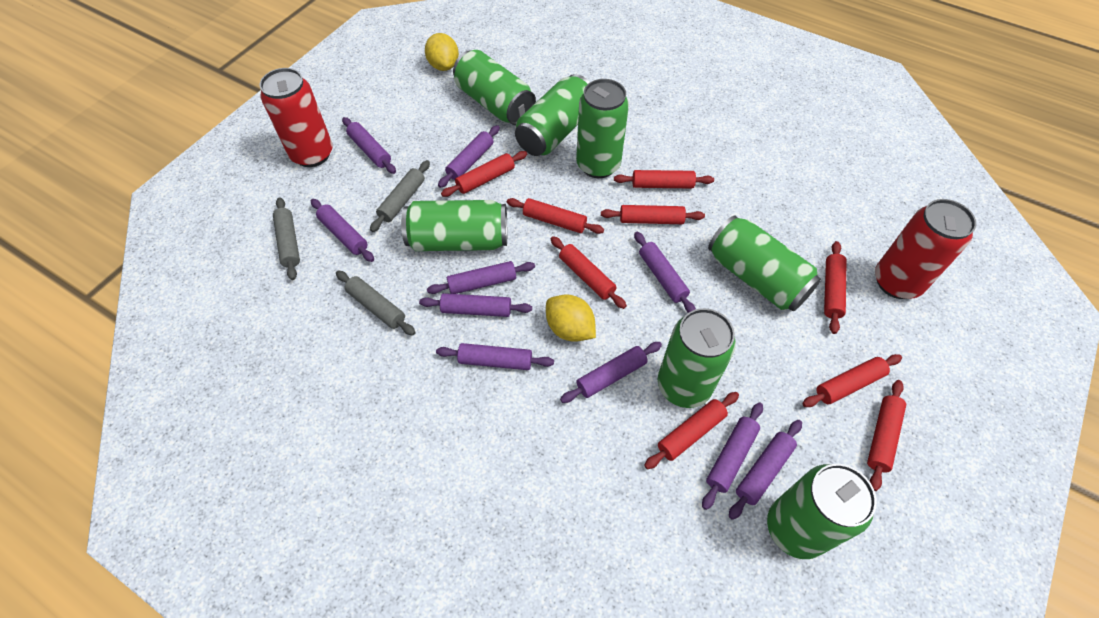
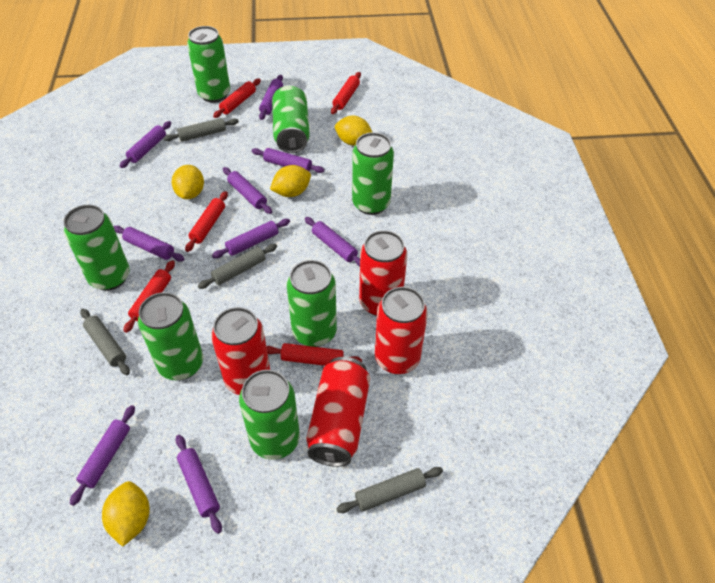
grey rolling pin: 3 -> 4
purple rolling pin: 10 -> 9
red can: 2 -> 4
red rolling pin: 9 -> 5
yellow lemon: 2 -> 4

